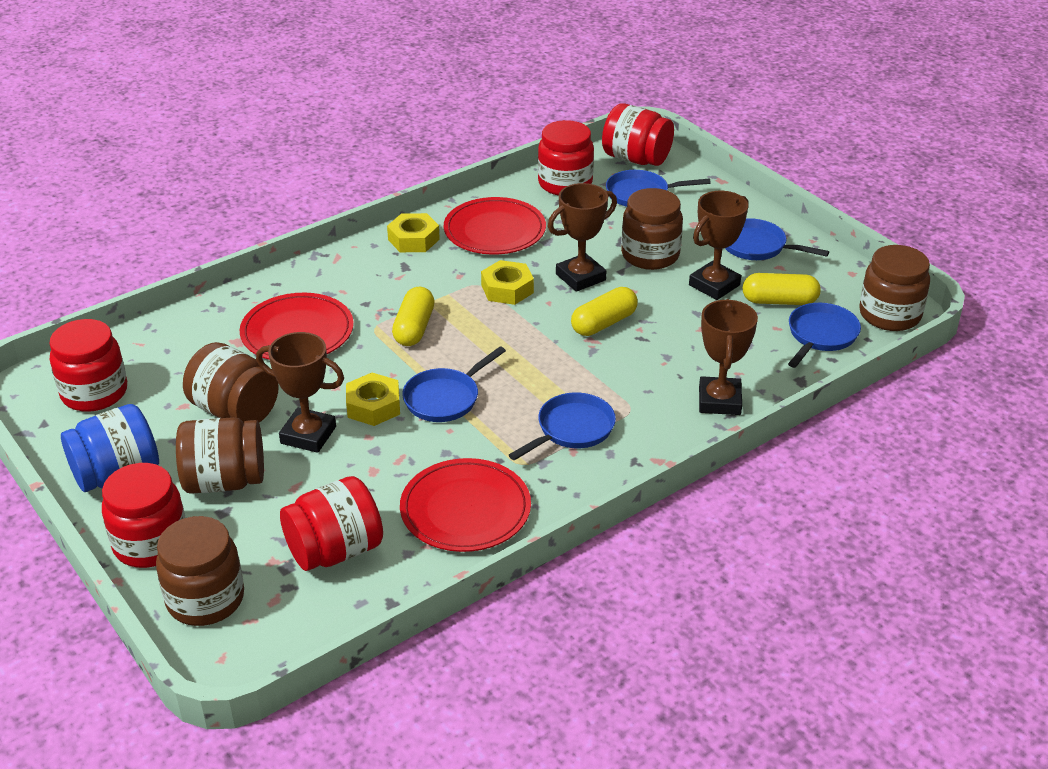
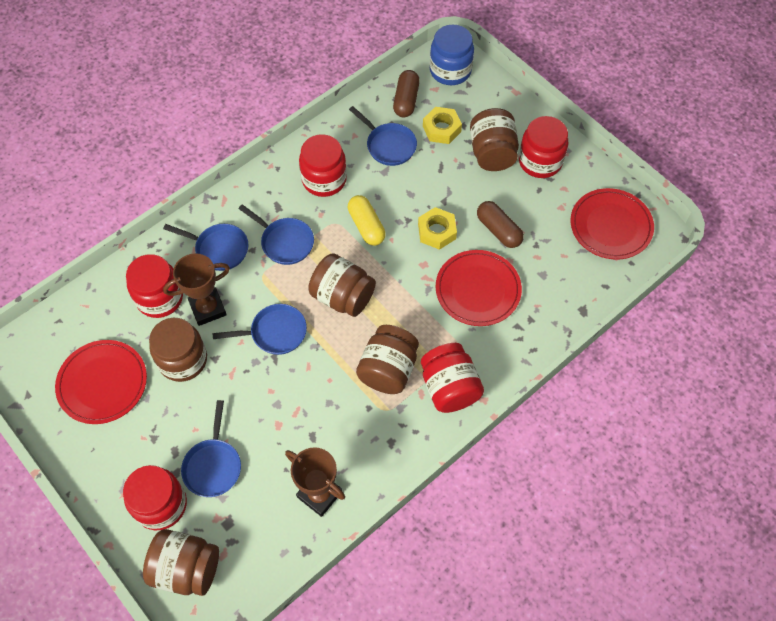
brown capsule: 0 -> 2
brown trophy: 4 -> 2
yellow capsule: 3 -> 1
yellow nut: 3 -> 2

